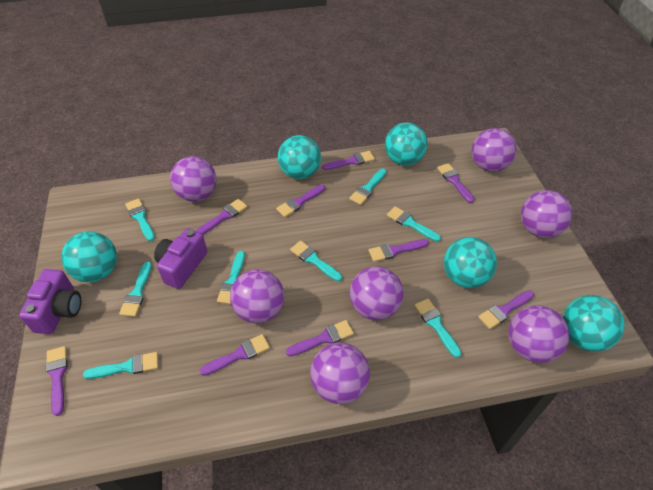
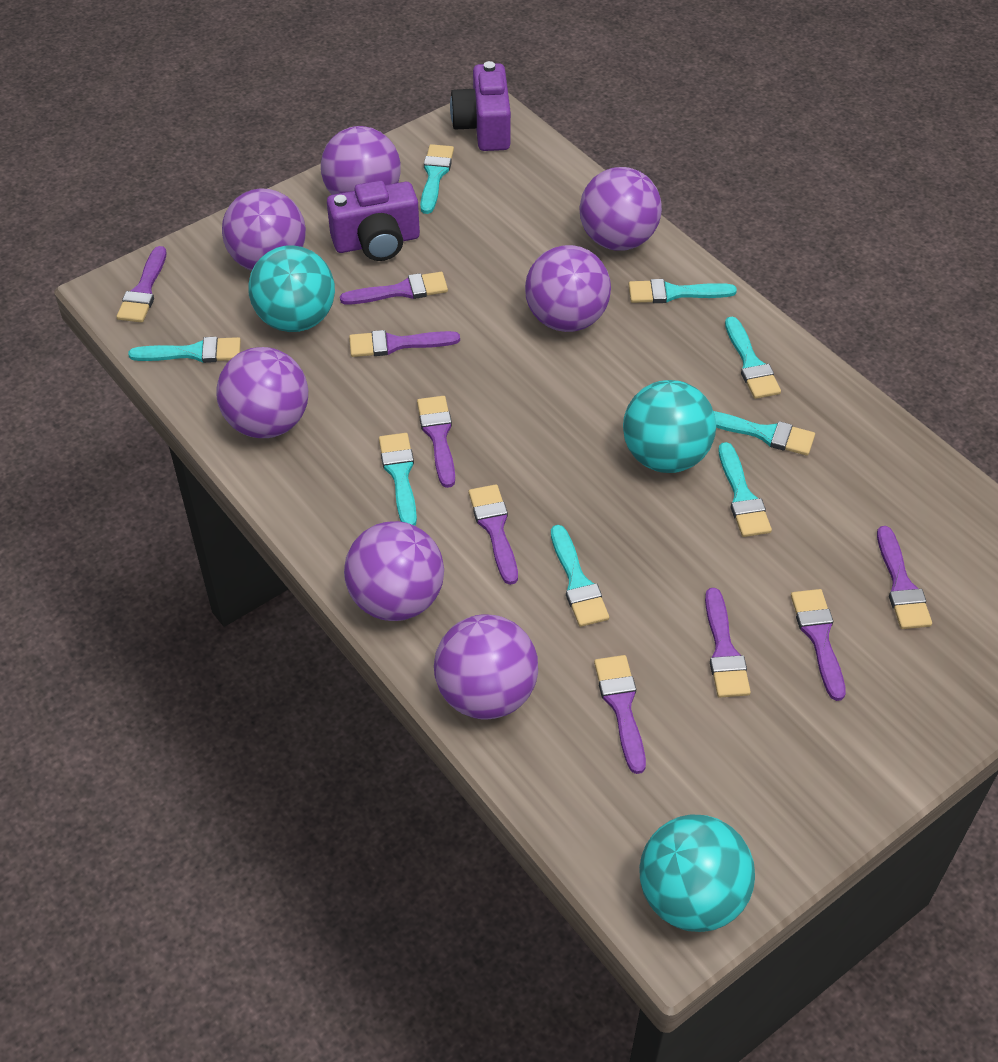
turquoise ball: 5 -> 3

